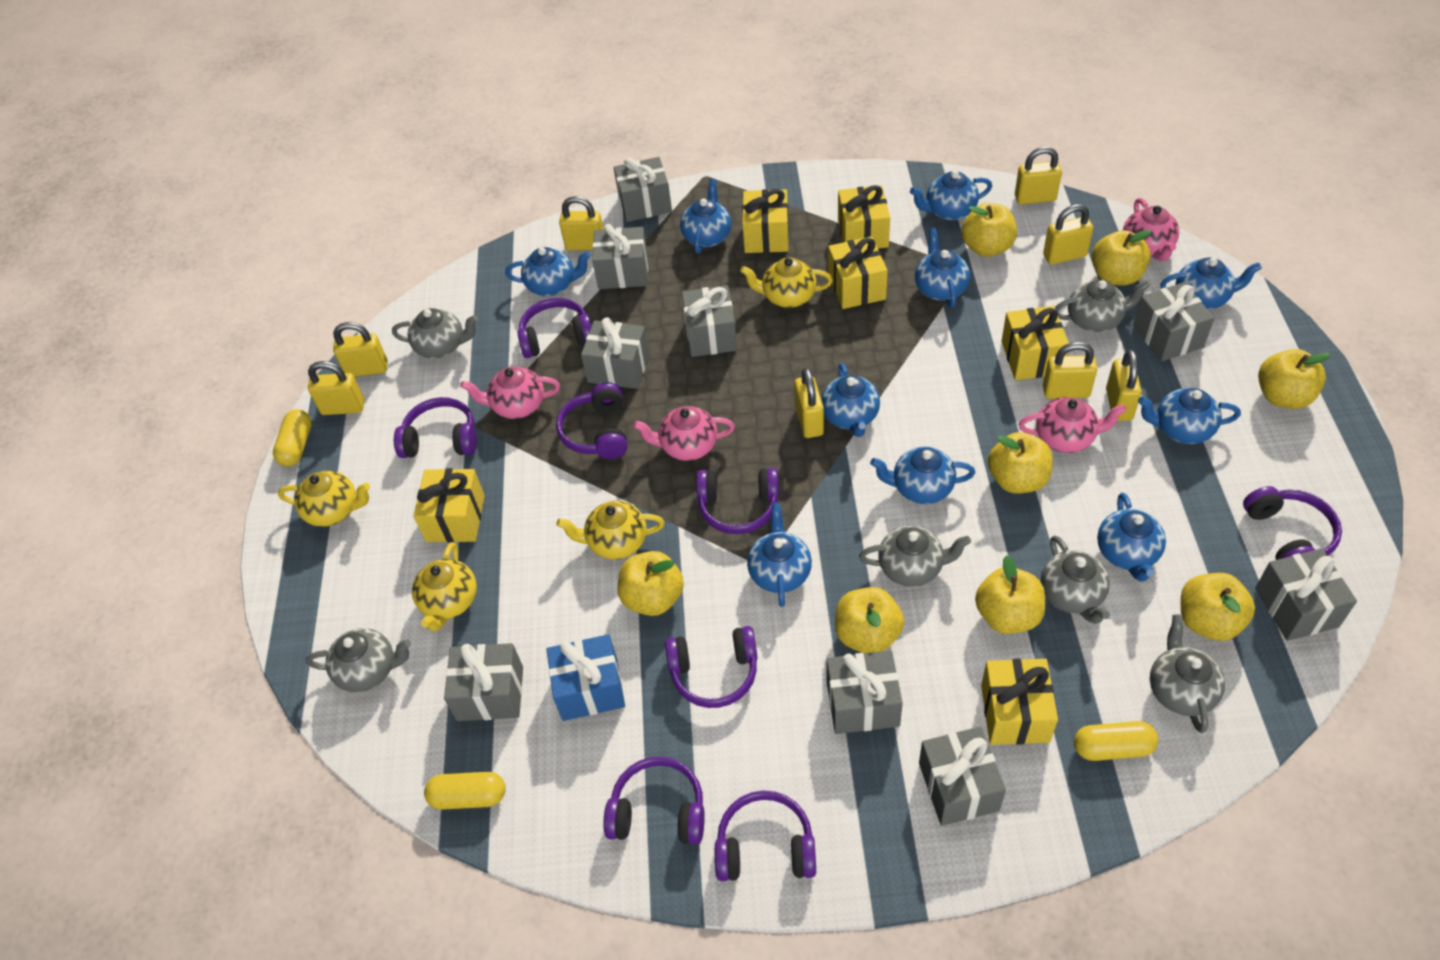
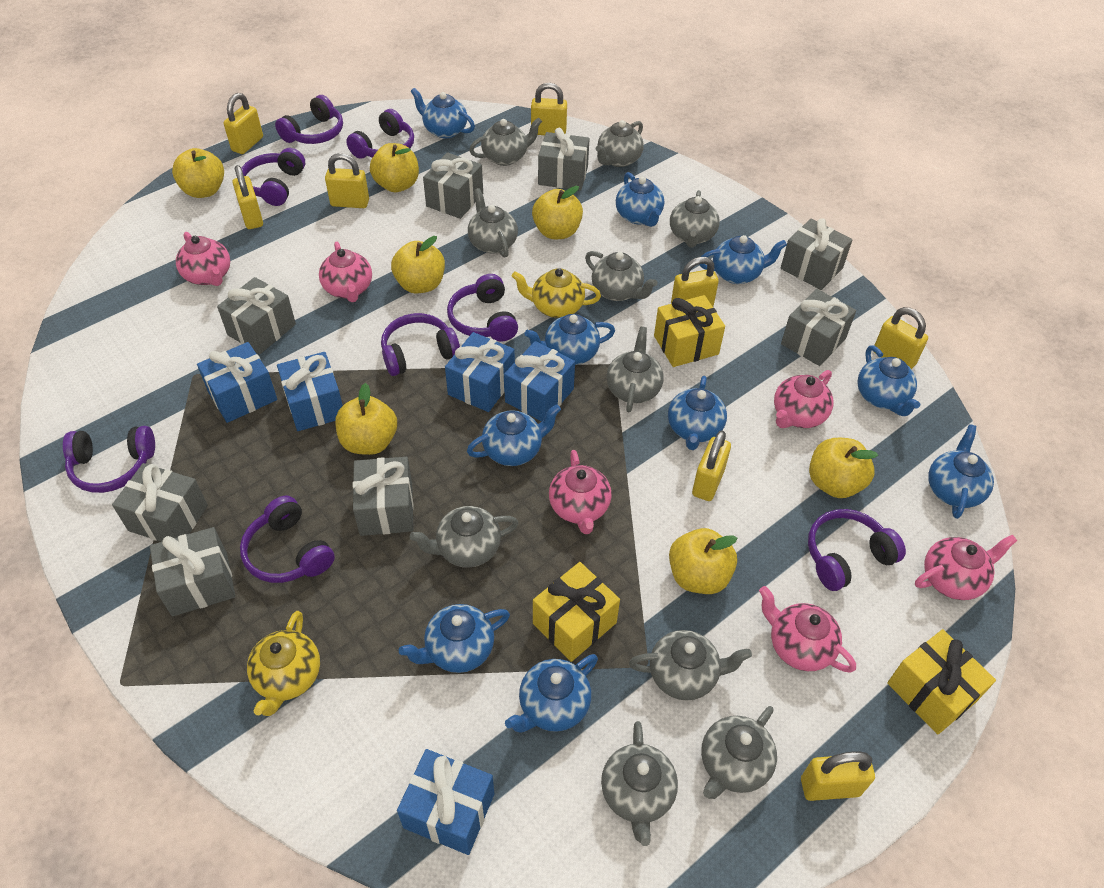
blue gift: 1 -> 5
grey gift: 9 -> 8
grey teapot: 6 -> 10
pink teapot: 4 -> 6
yellow apple: 8 -> 7
yellow capsule: 3 -> 0
yellow gift: 6 -> 3
yellow teapot: 4 -> 2

